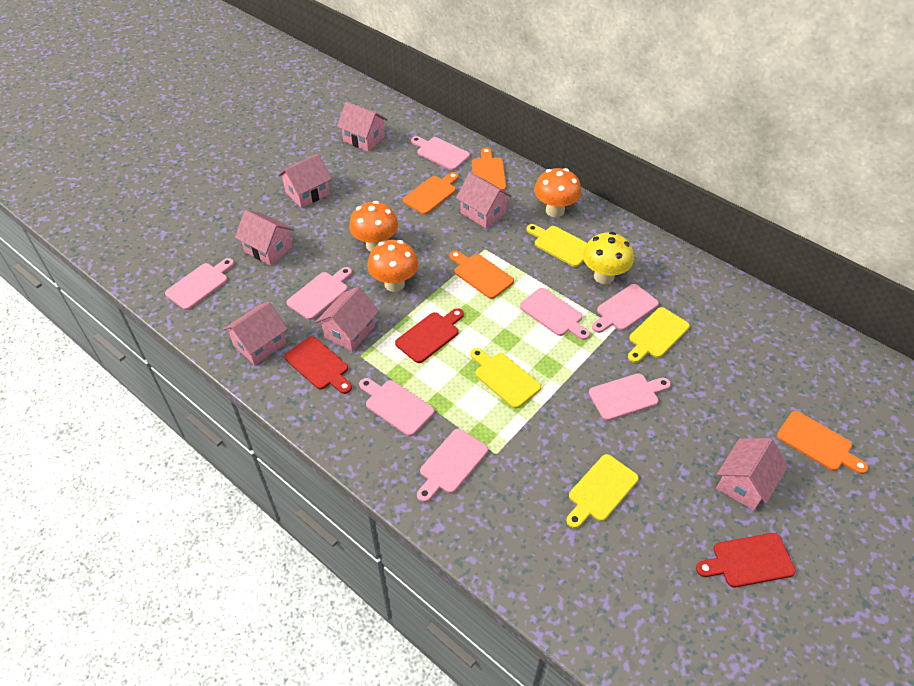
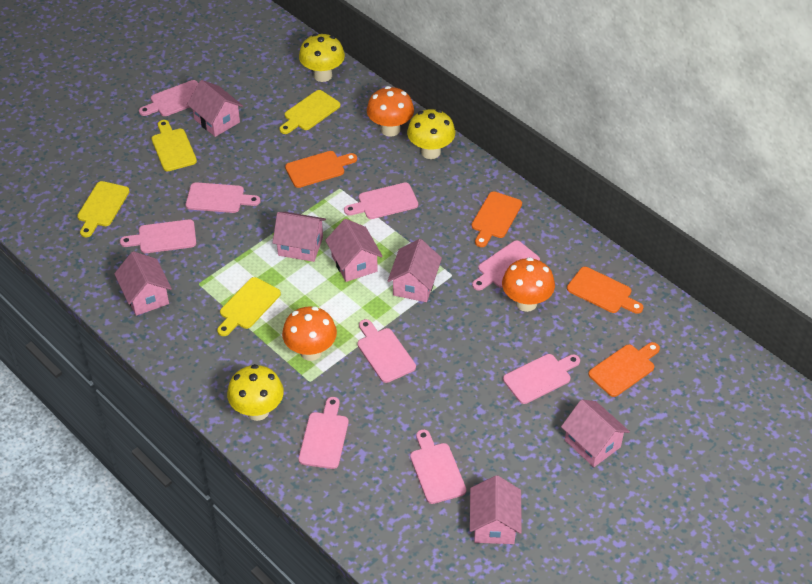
pink cutting board: 8 -> 9
red cutting board: 3 -> 0
yellow mushroom: 1 -> 3

